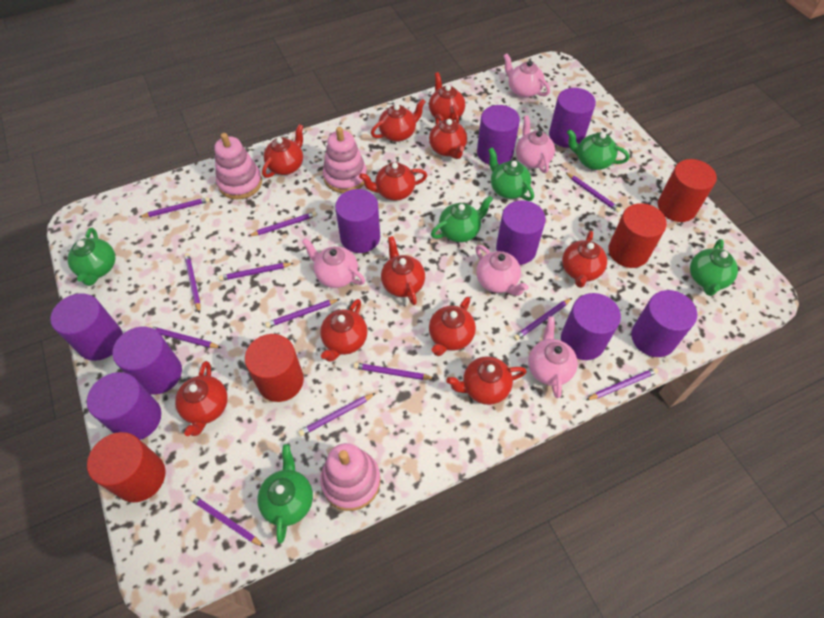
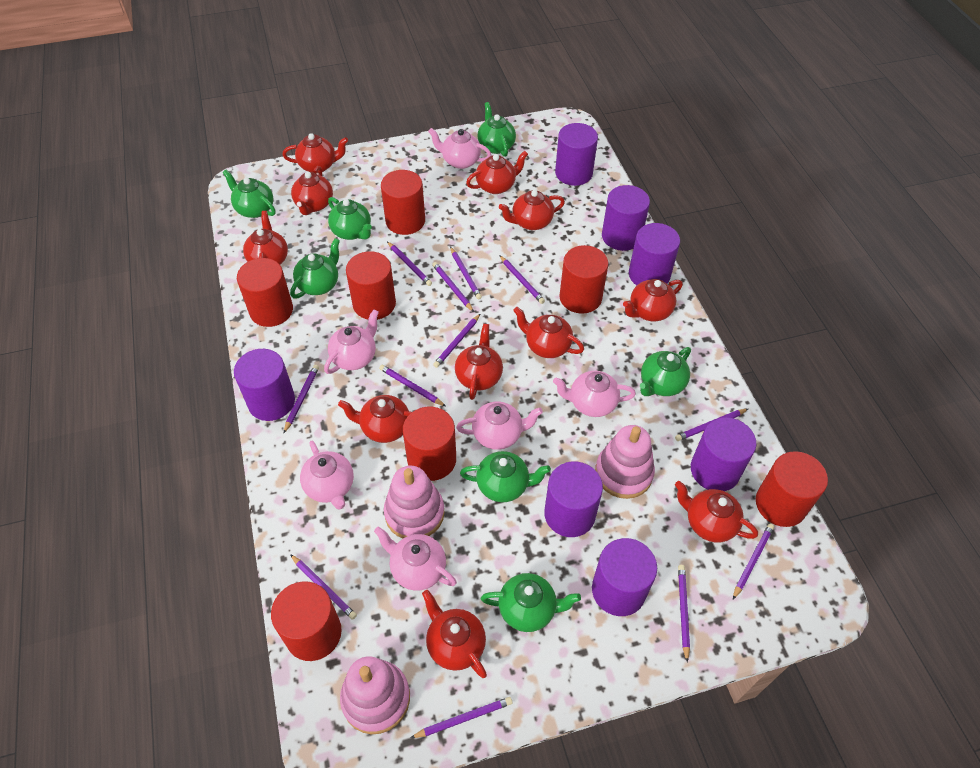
green teapot: 6 -> 7
pink teapot: 5 -> 6
purple cylinder: 9 -> 7
red cylinder: 4 -> 7

